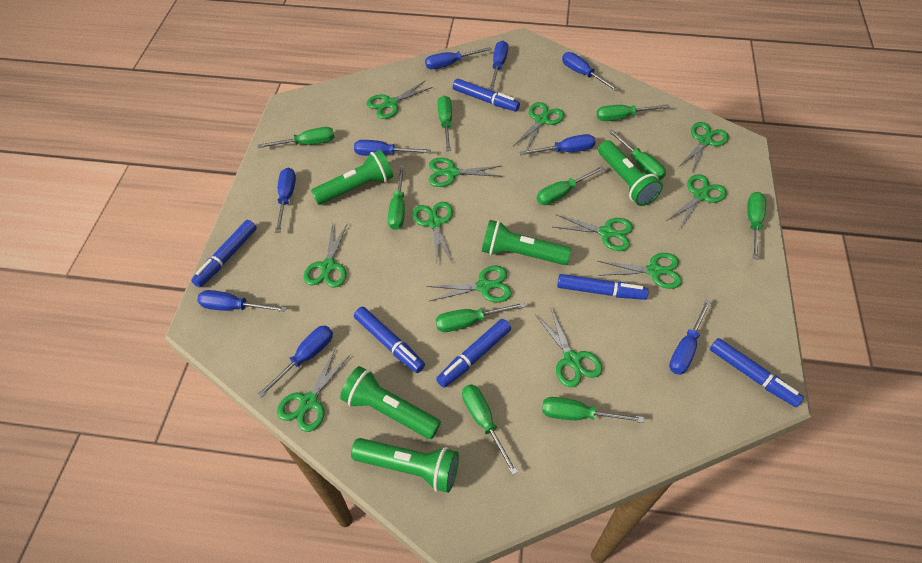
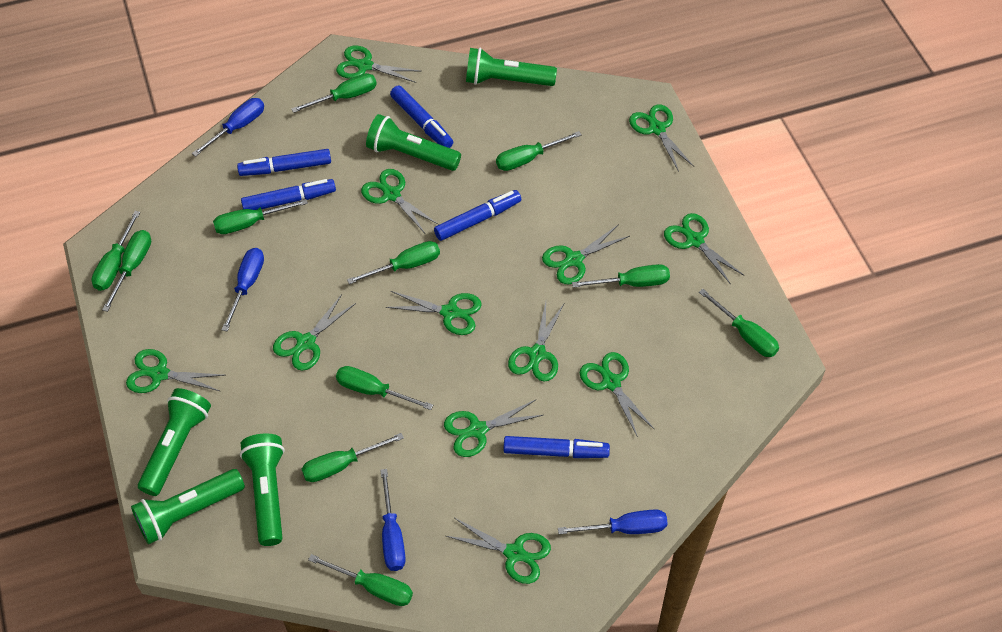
blue marker: 6 -> 5
blue screwdriver: 9 -> 4
green screwdriver: 10 -> 11

